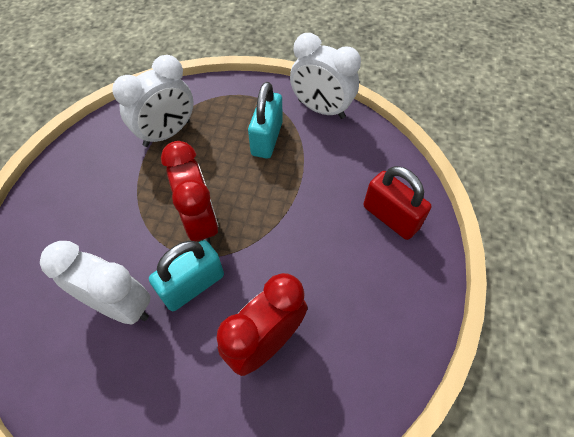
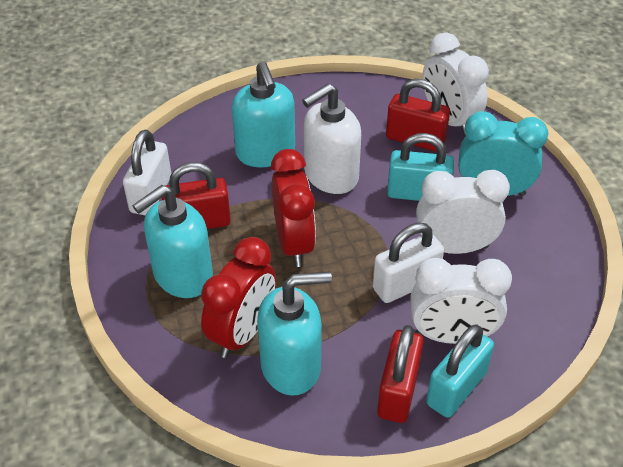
red padlock: 1 -> 3
turquoise clock: 0 -> 1
turquoise soap dispenser: 0 -> 3
white padlock: 0 -> 2
white soap dispenser: 0 -> 1

